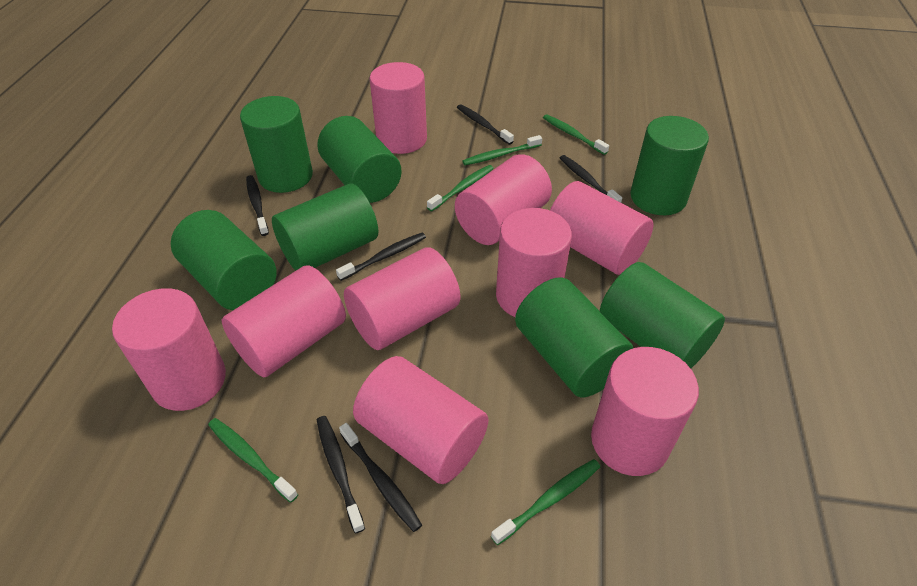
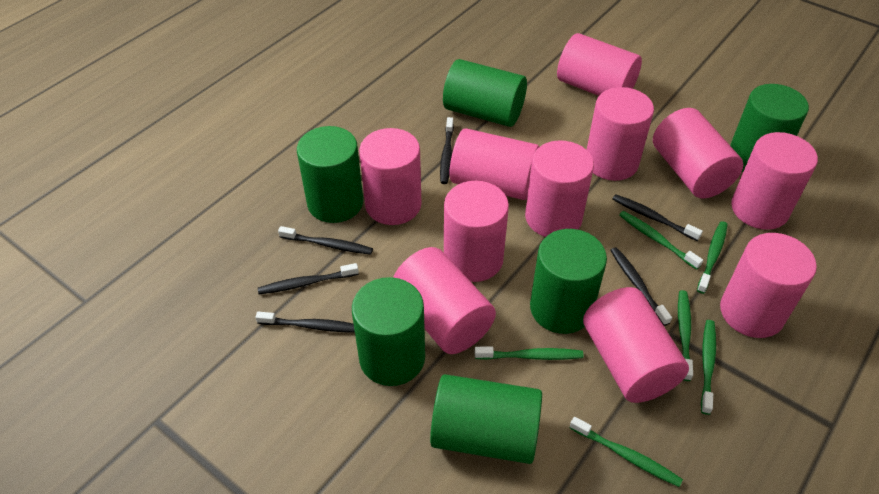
green cylinder: 7 -> 6
green toothbrush: 5 -> 6
pink cylinder: 9 -> 11

